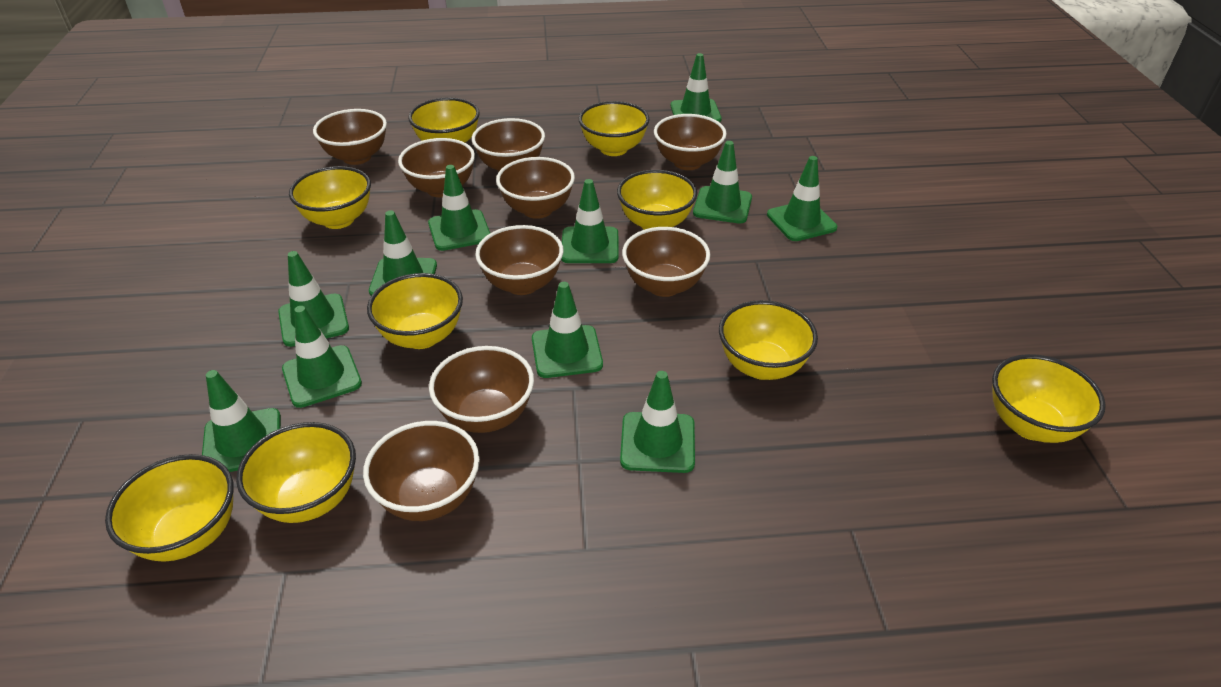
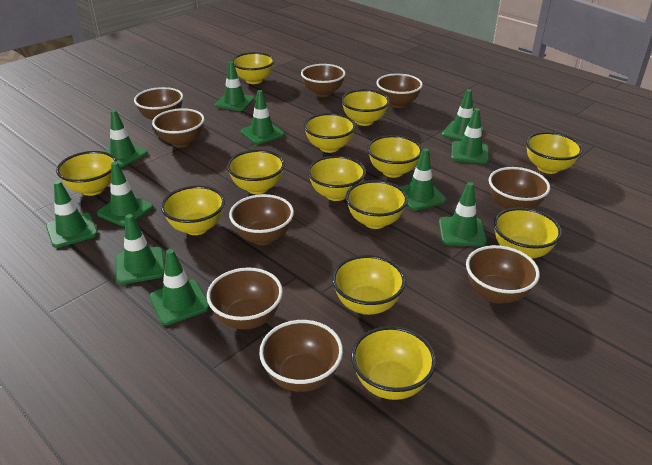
yellow bowl: 9 -> 13

